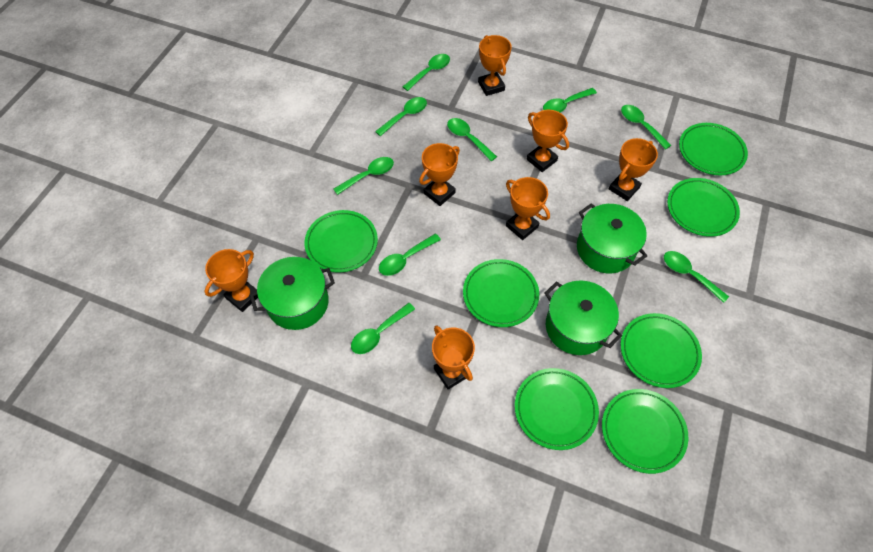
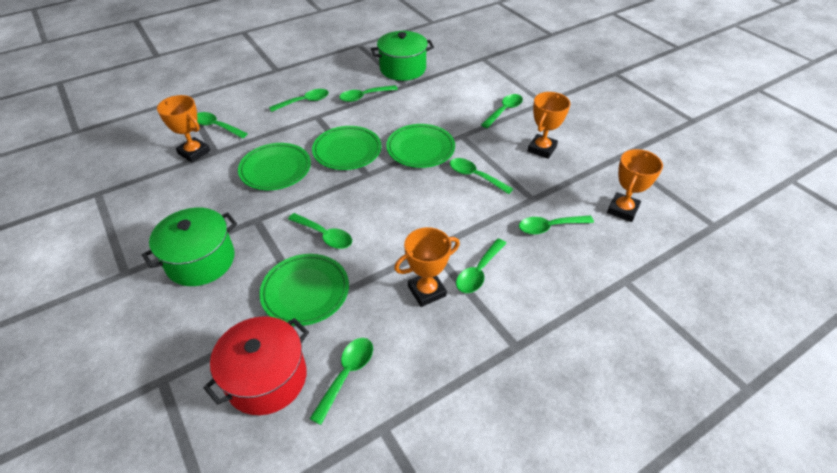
green plate: 7 -> 4
green pot: 3 -> 2
orange trophy: 7 -> 4
red pot: 0 -> 1

